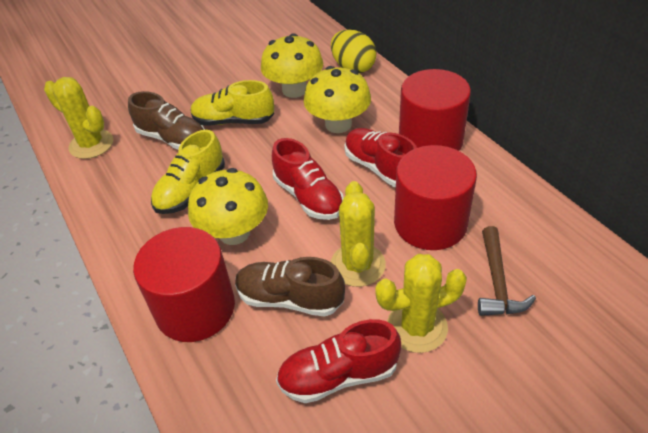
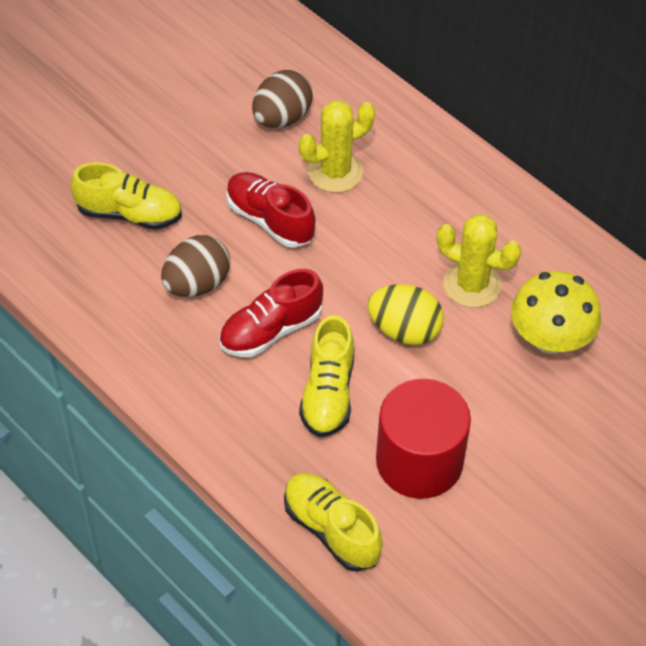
brown egg: 0 -> 2
brown hammer: 1 -> 0
brown shoe: 2 -> 0
red cylinder: 3 -> 1
red shoe: 3 -> 2
yellow cactus: 3 -> 2
yellow mushroom: 3 -> 1
yellow shoe: 2 -> 3

